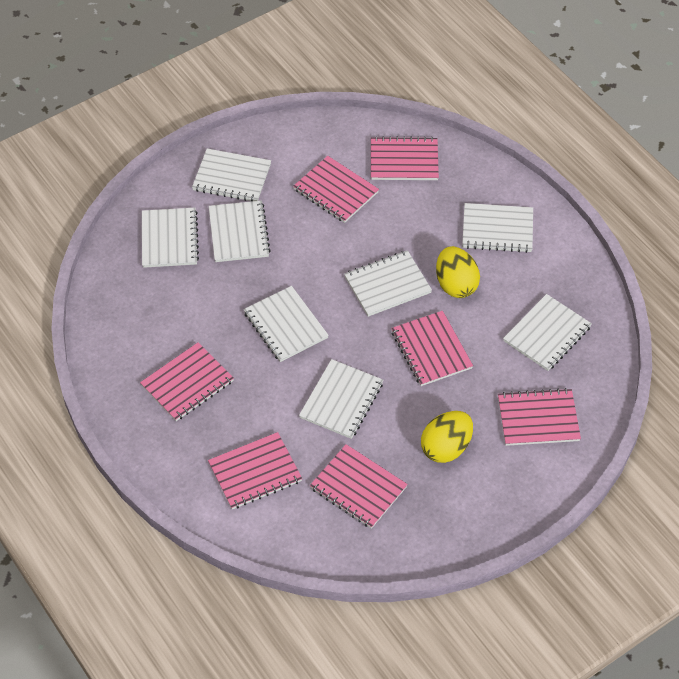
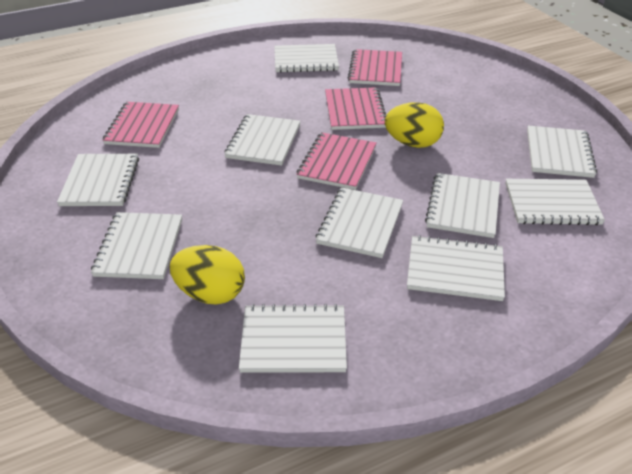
pink notebook: 7 -> 4
white notebook: 8 -> 10

